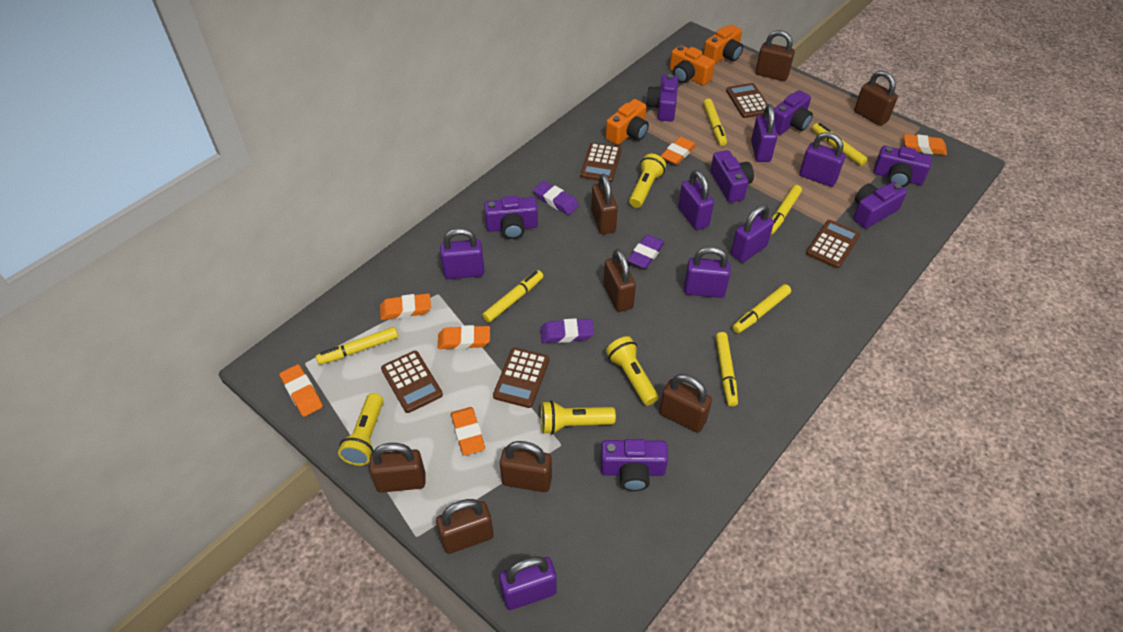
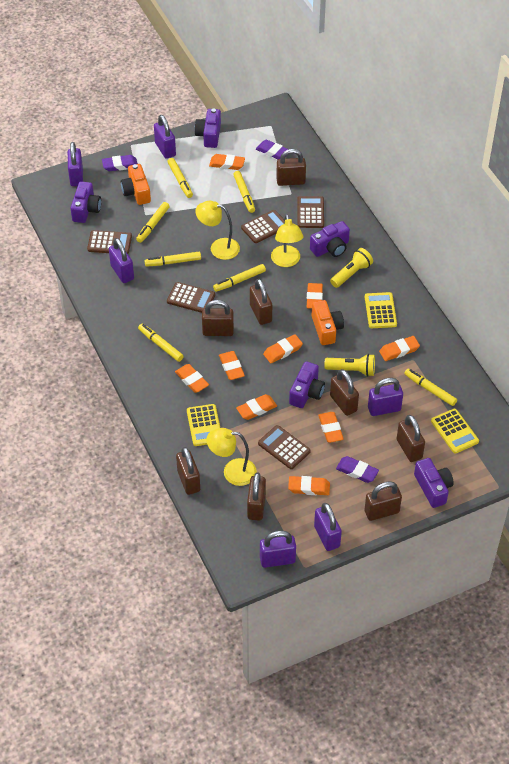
orange camera: 3 -> 2
orange eraser: 6 -> 9
purple camera: 7 -> 5
purple padlock: 7 -> 6
yellow calculator: 0 -> 3
yellow flashlight: 4 -> 2
yellow lamp: 0 -> 3

